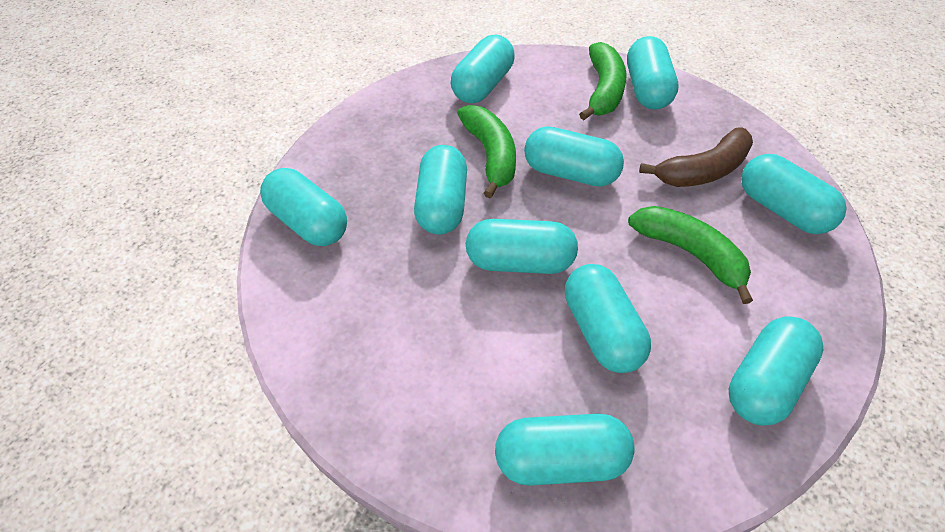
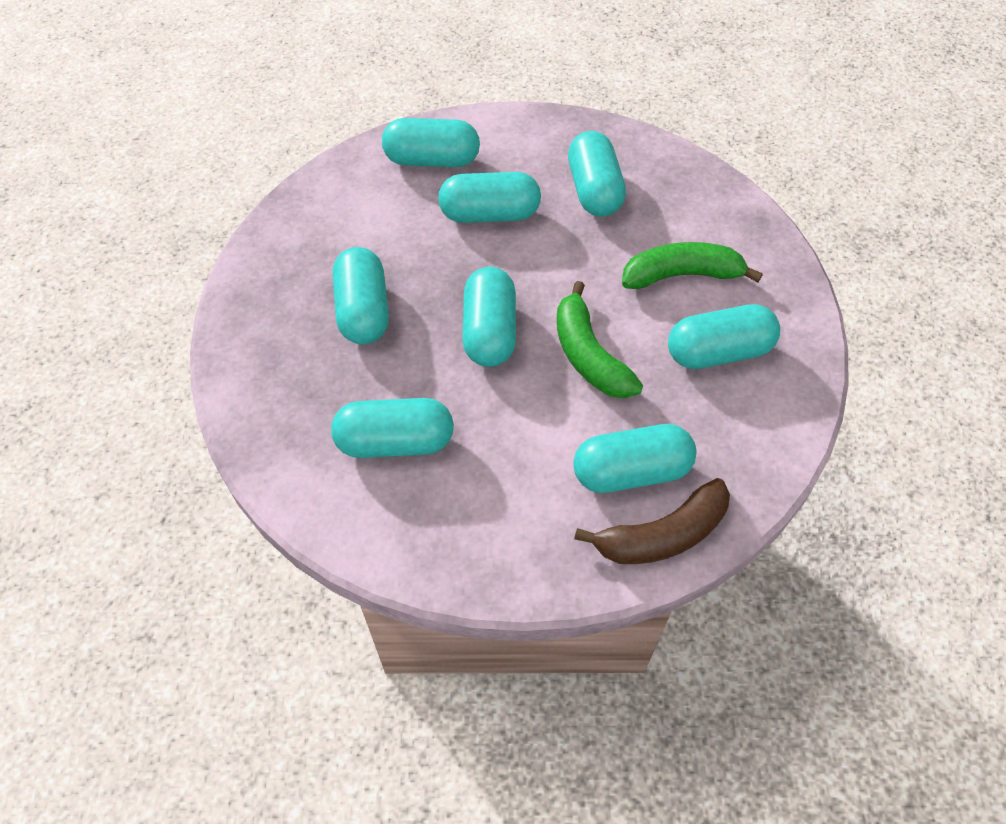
green banana: 3 -> 2
turquoise capsule: 10 -> 8

